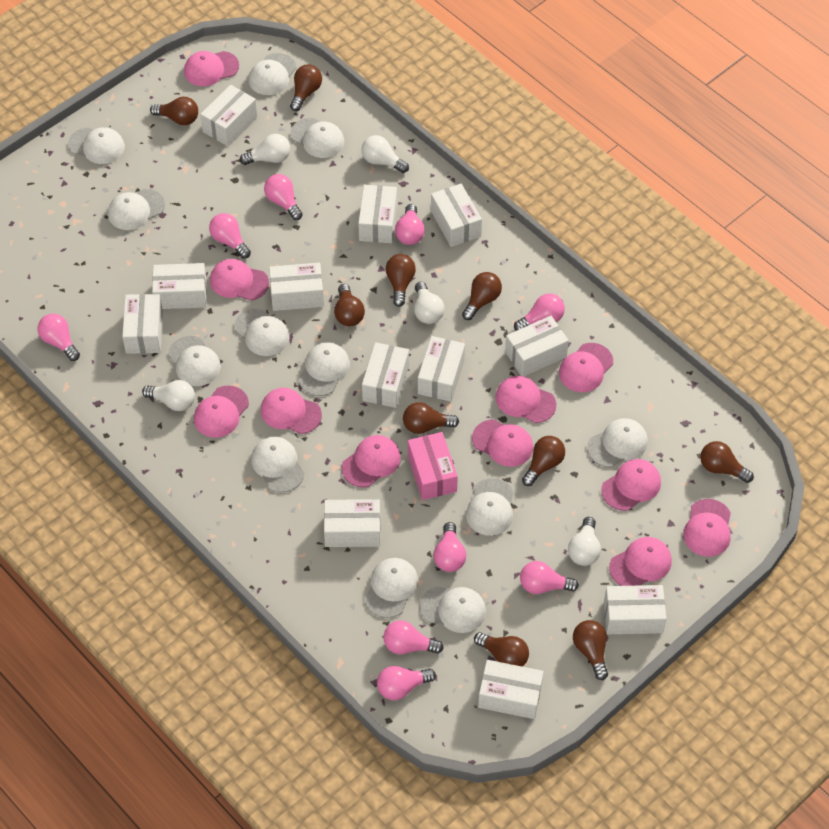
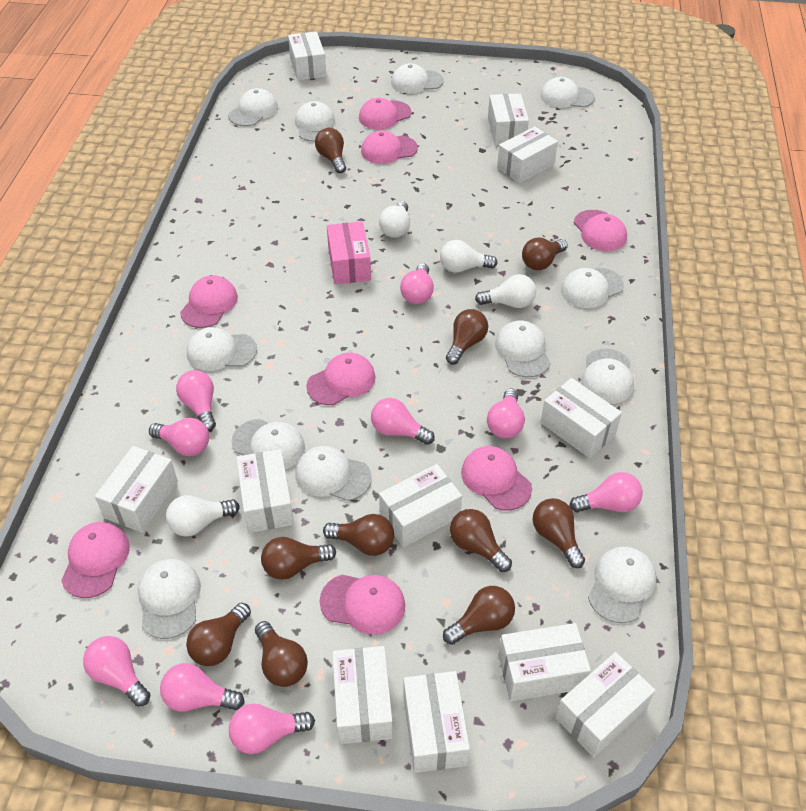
pink cap: 11 -> 8
white box: 12 -> 11
white light bulb: 5 -> 4

